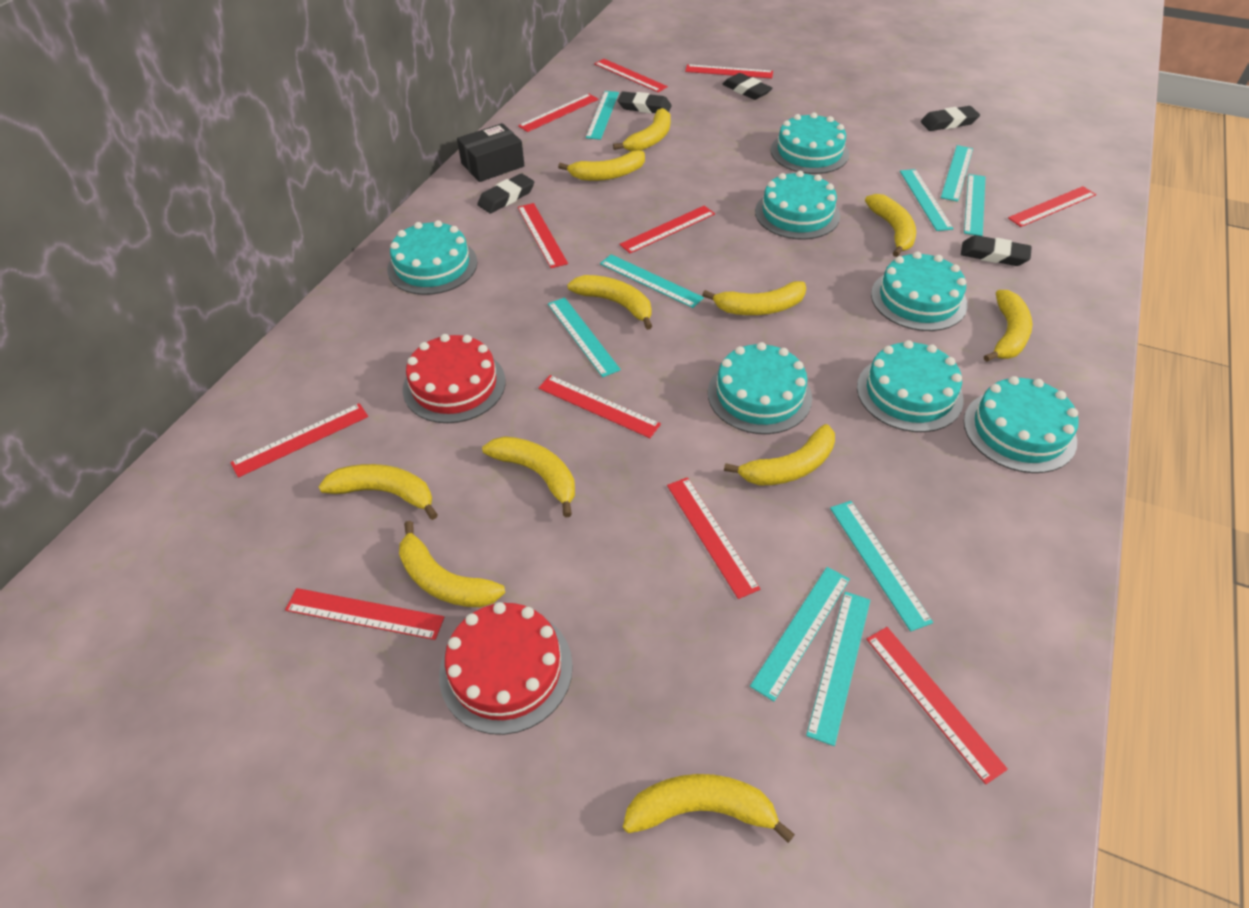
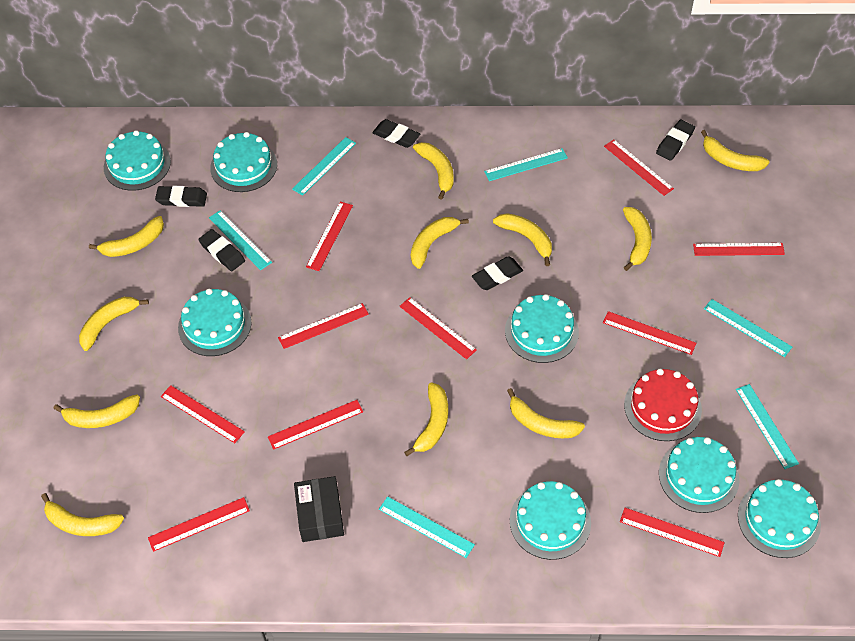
red cake: 2 -> 1
red ruler: 11 -> 10
turquoise ruler: 9 -> 6

